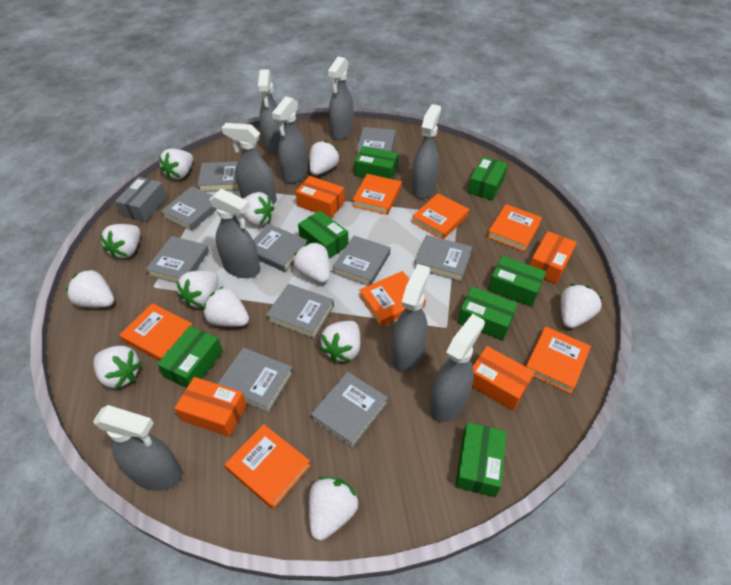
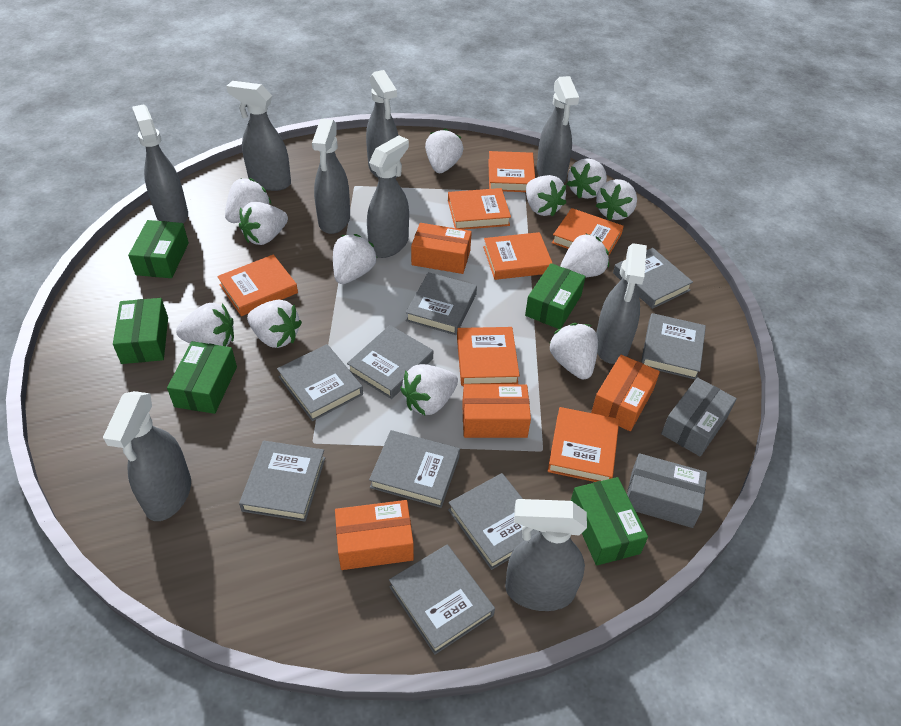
green box: 7 -> 5
grey book: 10 -> 9
grey box: 1 -> 2

